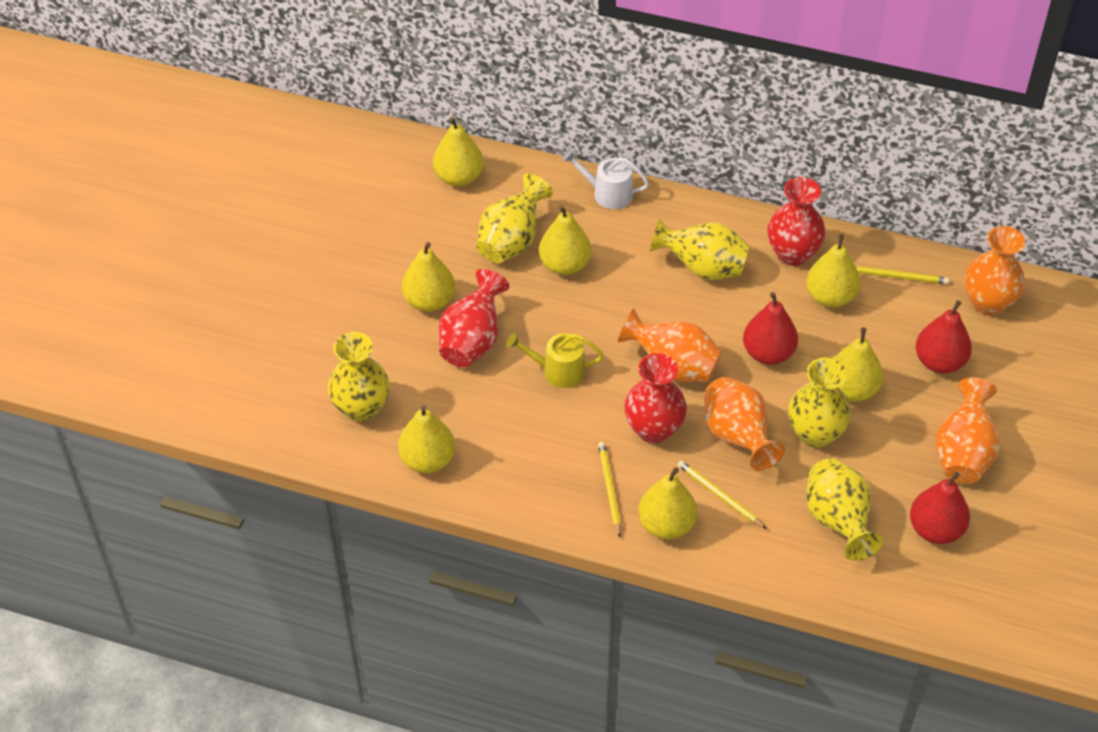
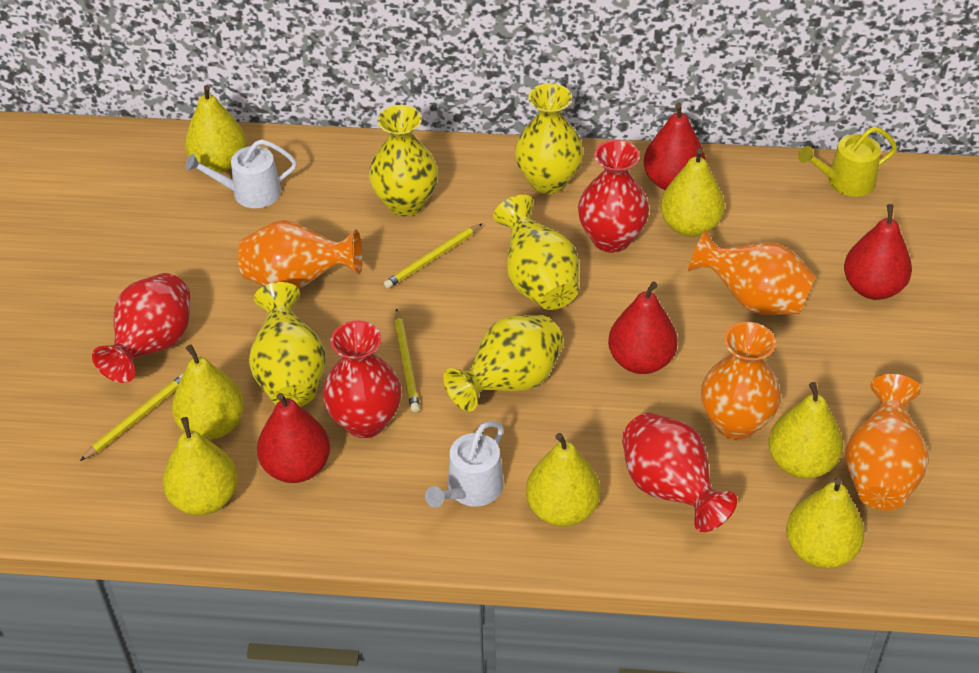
red pear: 3 -> 4
red vase: 3 -> 4
white watering can: 1 -> 2

